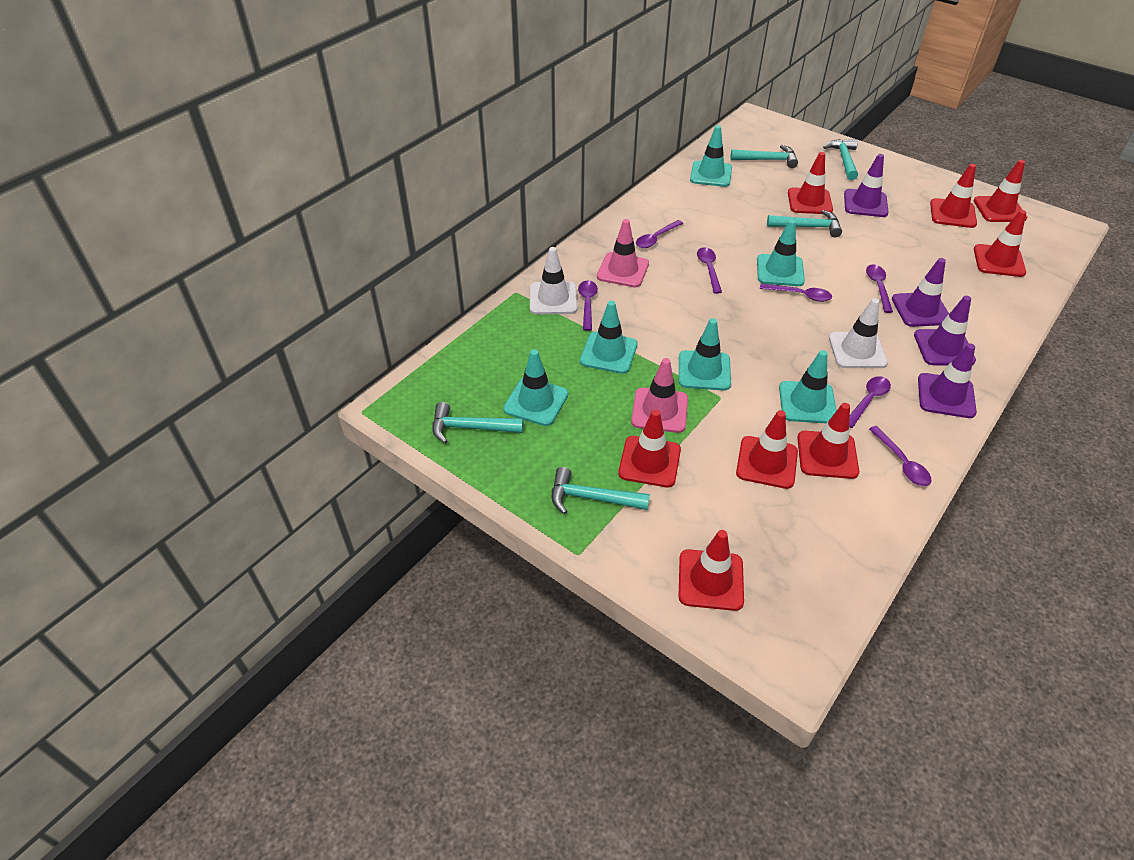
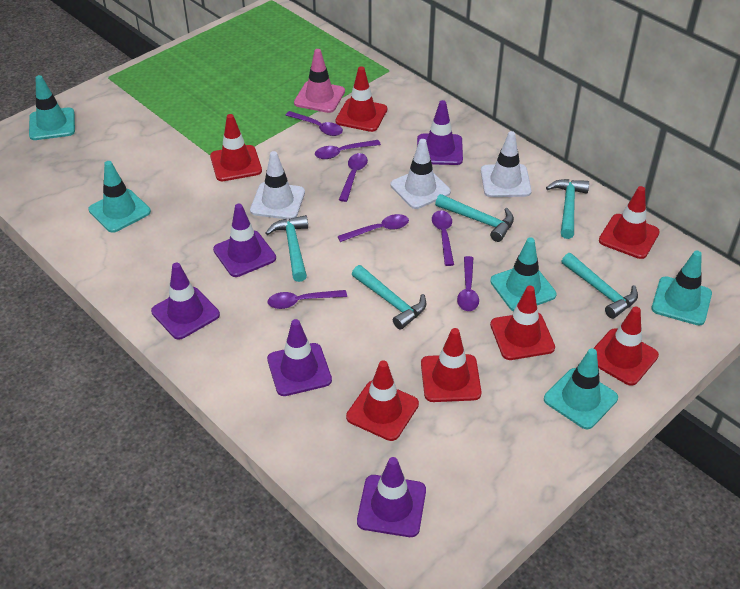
pink traffic cone: 2 -> 1
purple traffic cone: 4 -> 5
red traffic cone: 8 -> 7
turquoise traffic cone: 6 -> 5
white traffic cone: 2 -> 3

